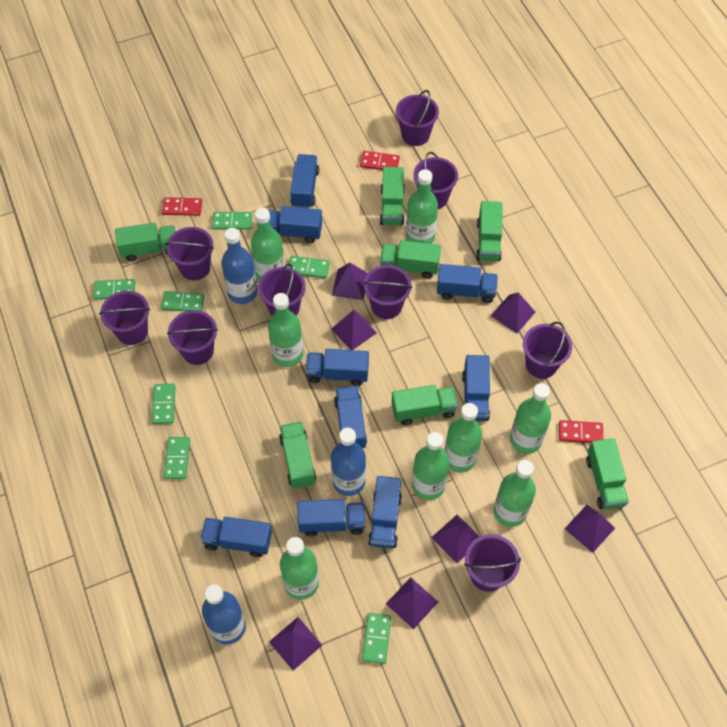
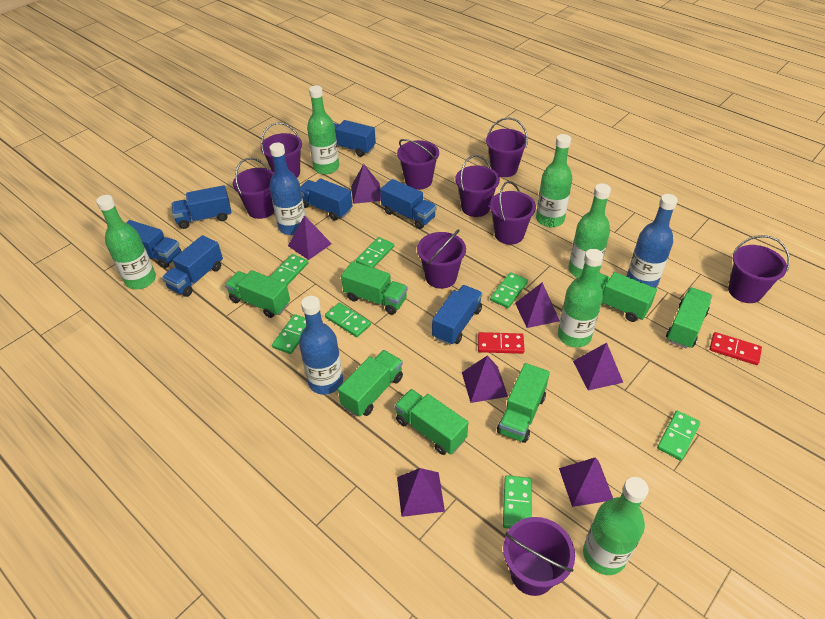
blue truck: 9 -> 7
green bottle: 8 -> 6
red domino: 3 -> 2

